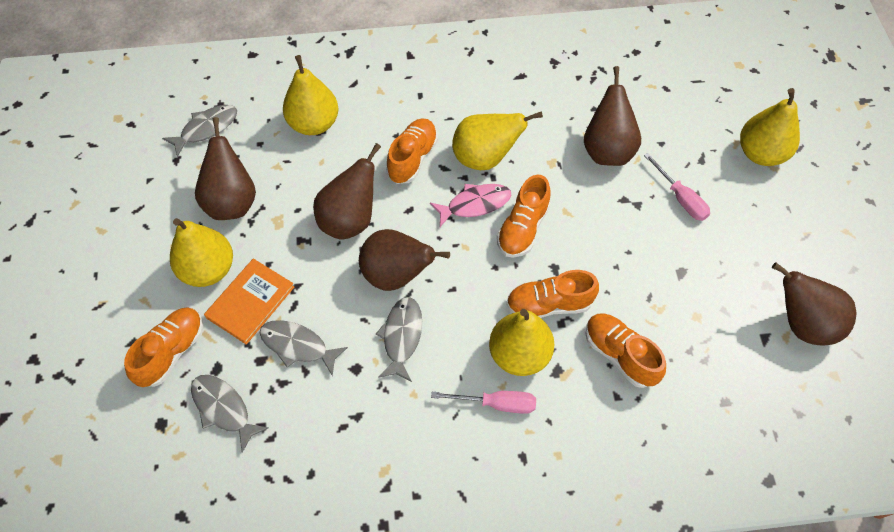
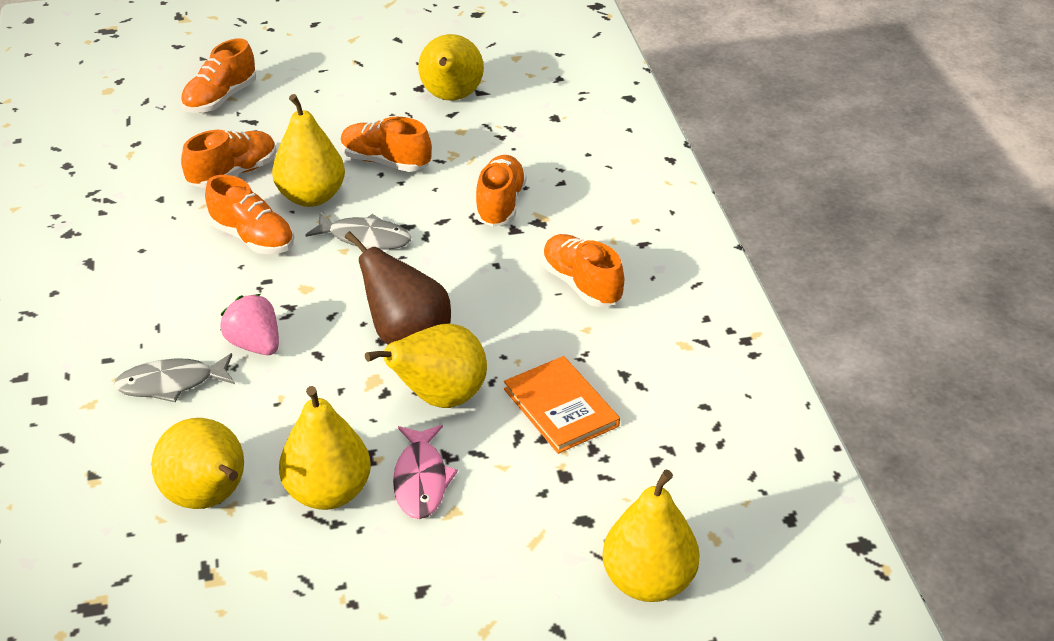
brown pear: 5 -> 1
grey fish: 4 -> 2
orange shoe: 5 -> 6
pink screwdriver: 2 -> 0
pink strawberry: 0 -> 1
yellow pear: 5 -> 6

